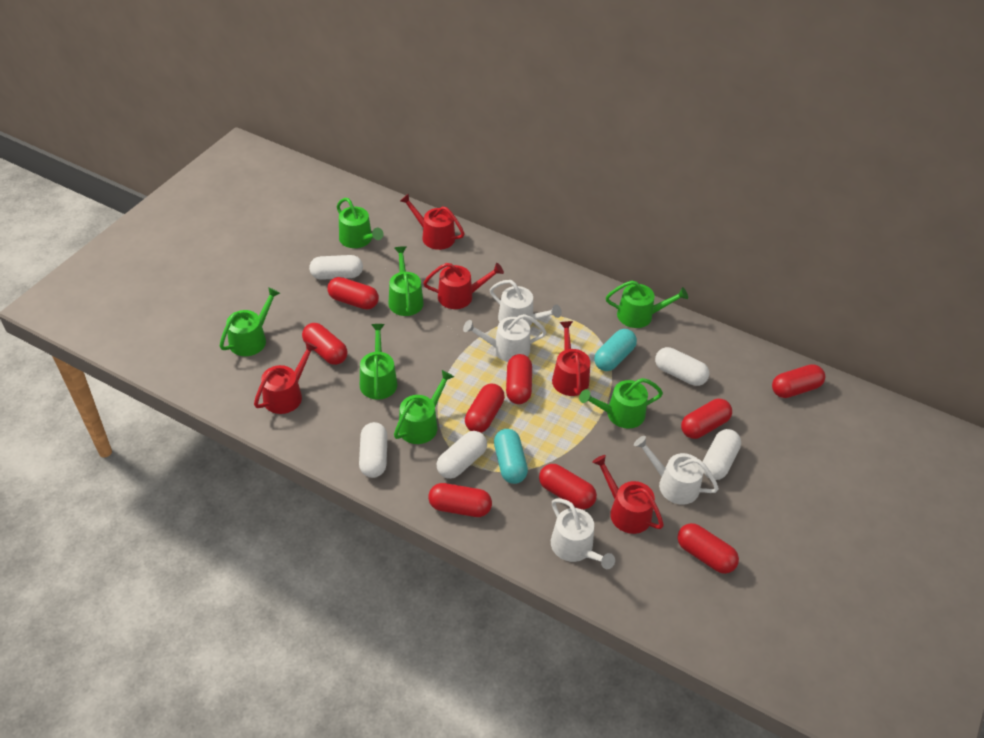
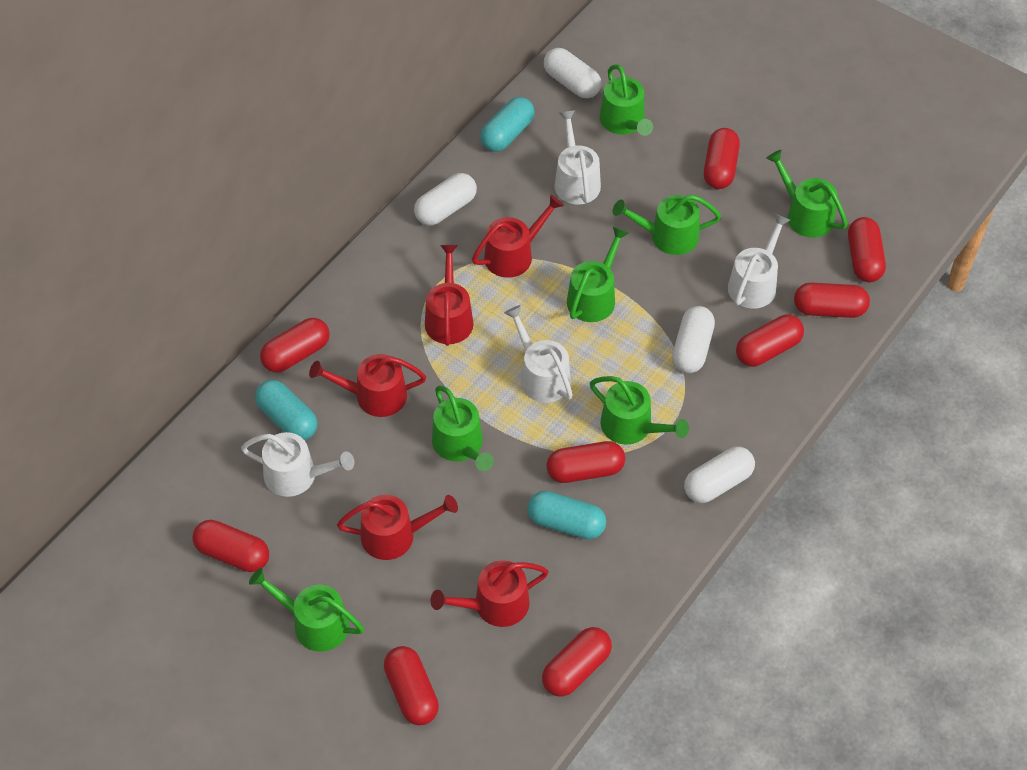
turquoise capsule: 2 -> 3
white capsule: 5 -> 4

